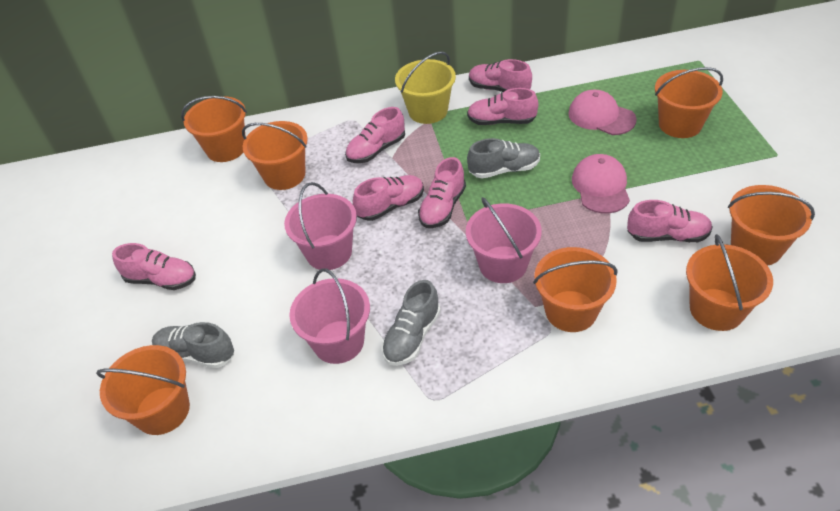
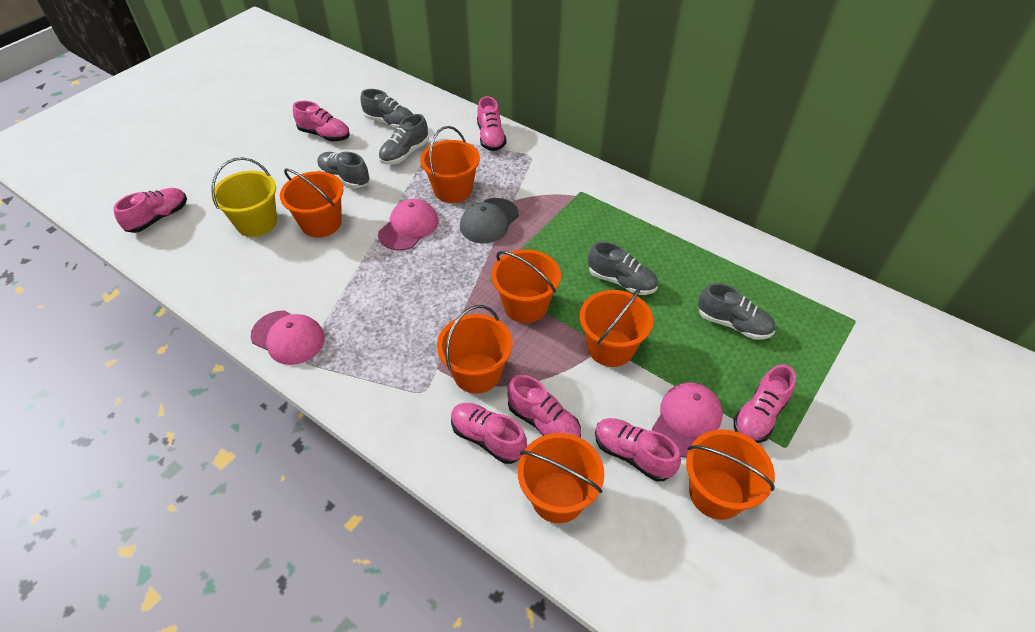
grey cap: 0 -> 1
grey shoe: 3 -> 5
pink bucket: 3 -> 0
pink cap: 2 -> 3

